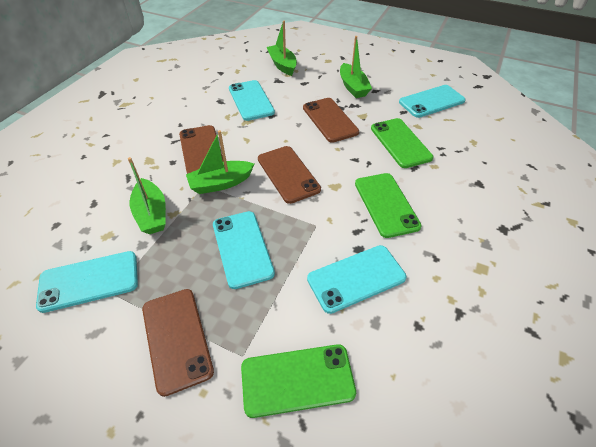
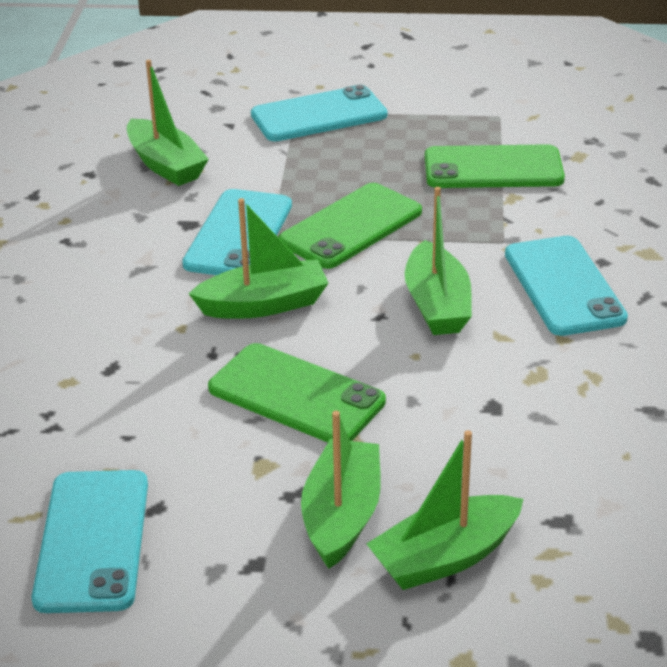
brown phone: 4 -> 0
green boat: 4 -> 5
turquoise phone: 5 -> 4

